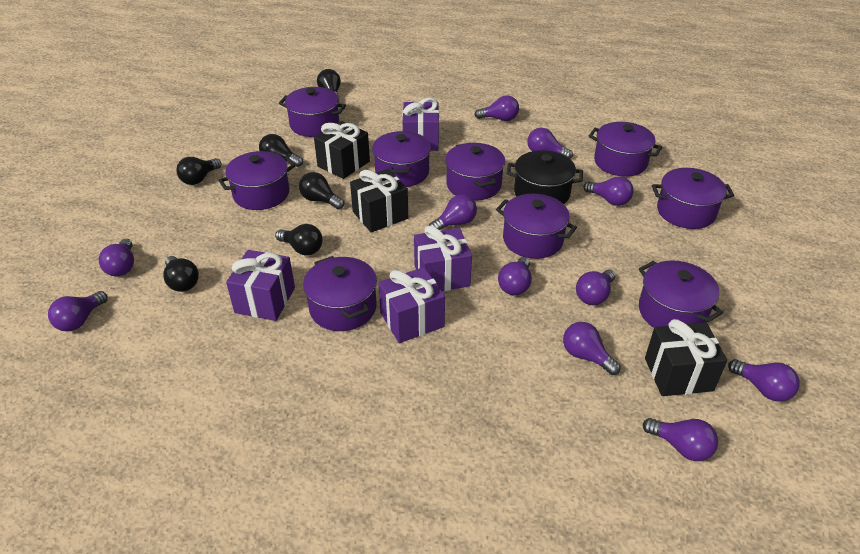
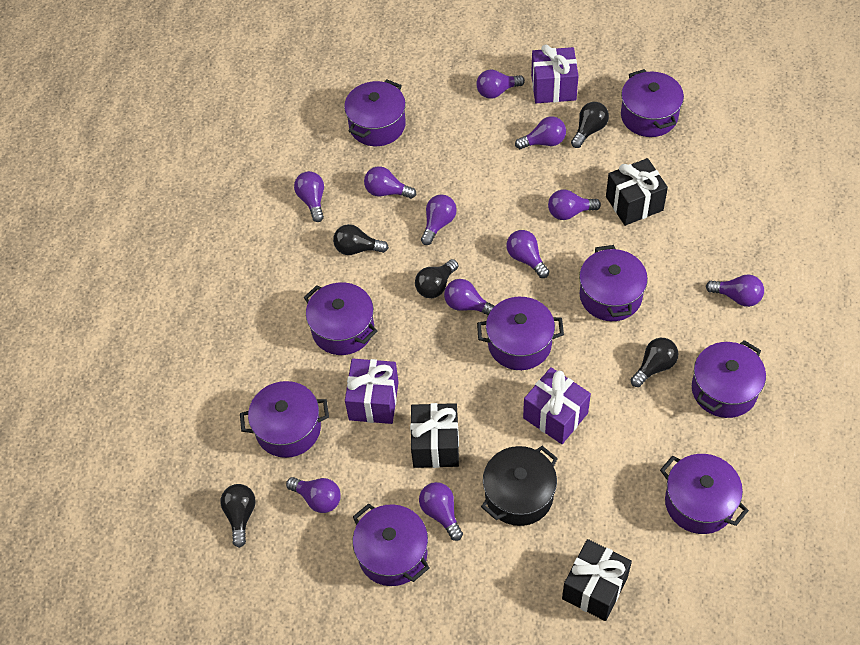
black light bulb: 6 -> 5
purple gift: 4 -> 3

